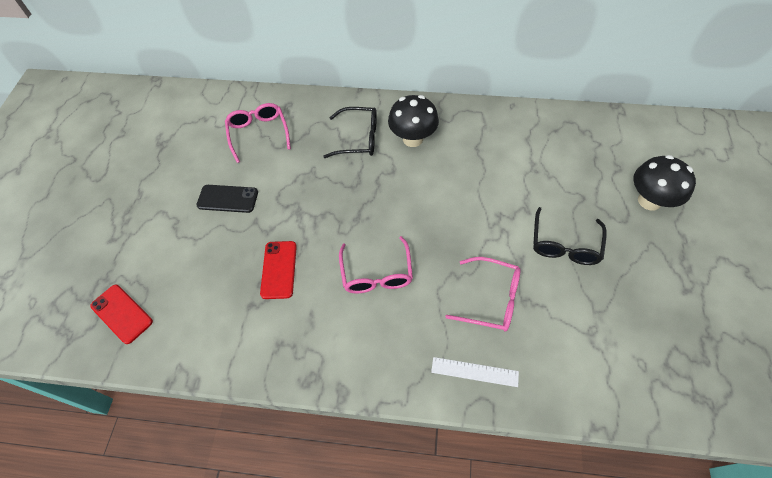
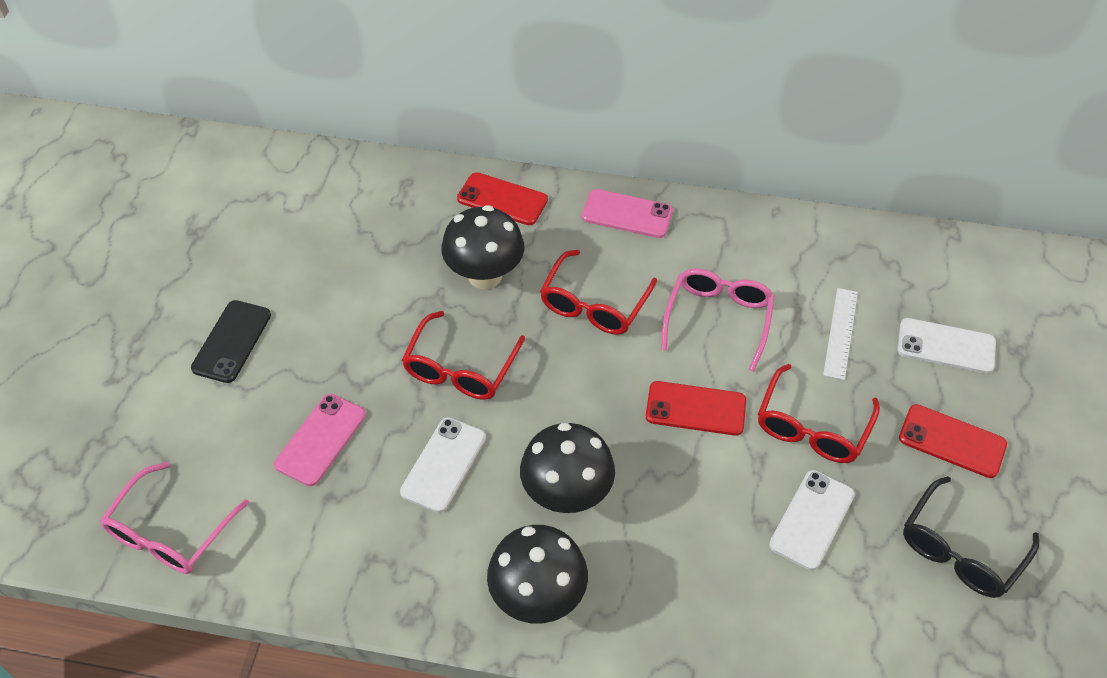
black glasses: 2 -> 1
black mushroom: 2 -> 3
pink glasses: 3 -> 2
pink phone: 0 -> 2
red glasses: 0 -> 3
red phone: 2 -> 3
white phone: 0 -> 3

